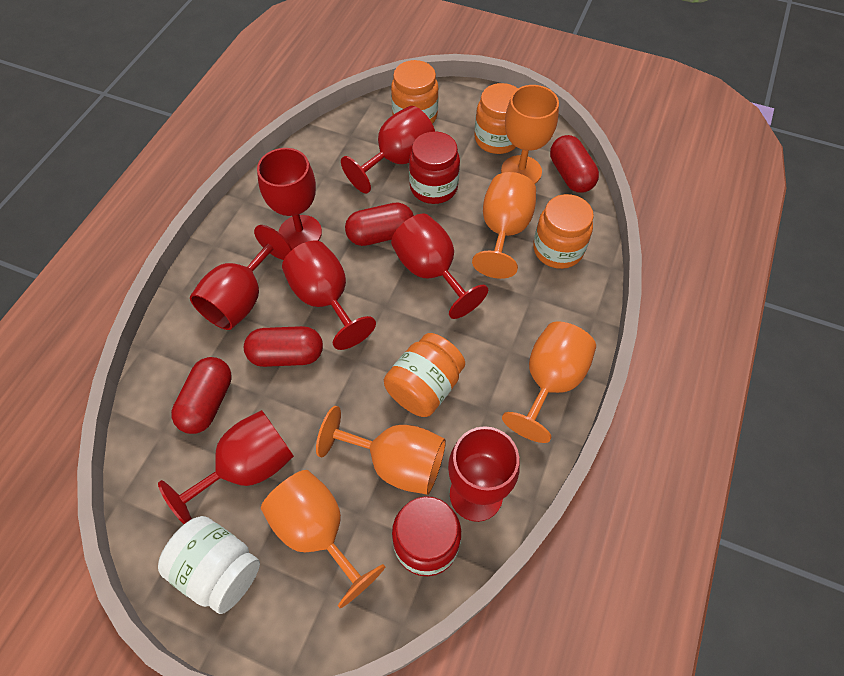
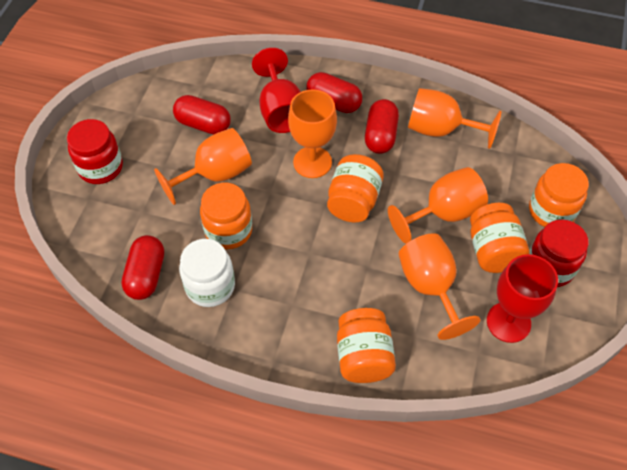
orange jar: 4 -> 5
red goblet: 7 -> 2

